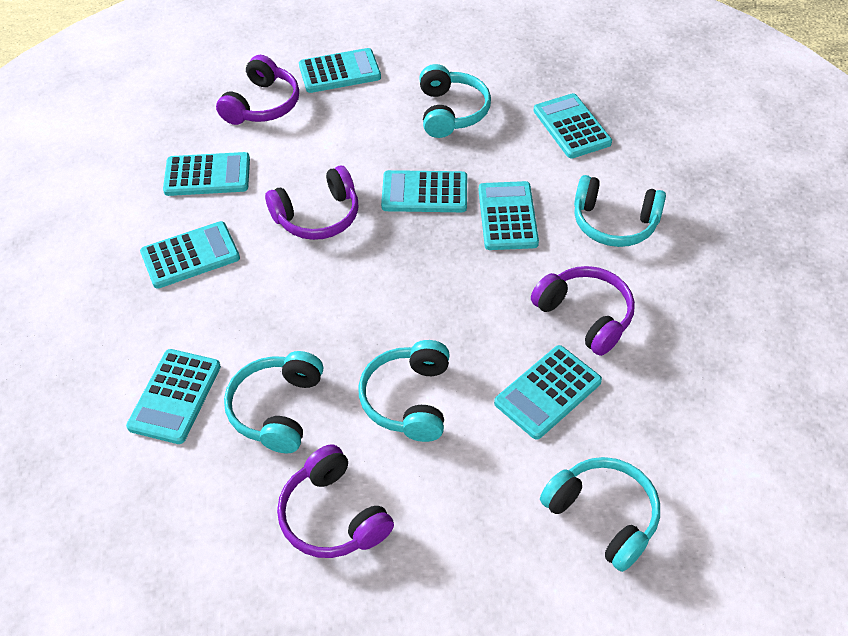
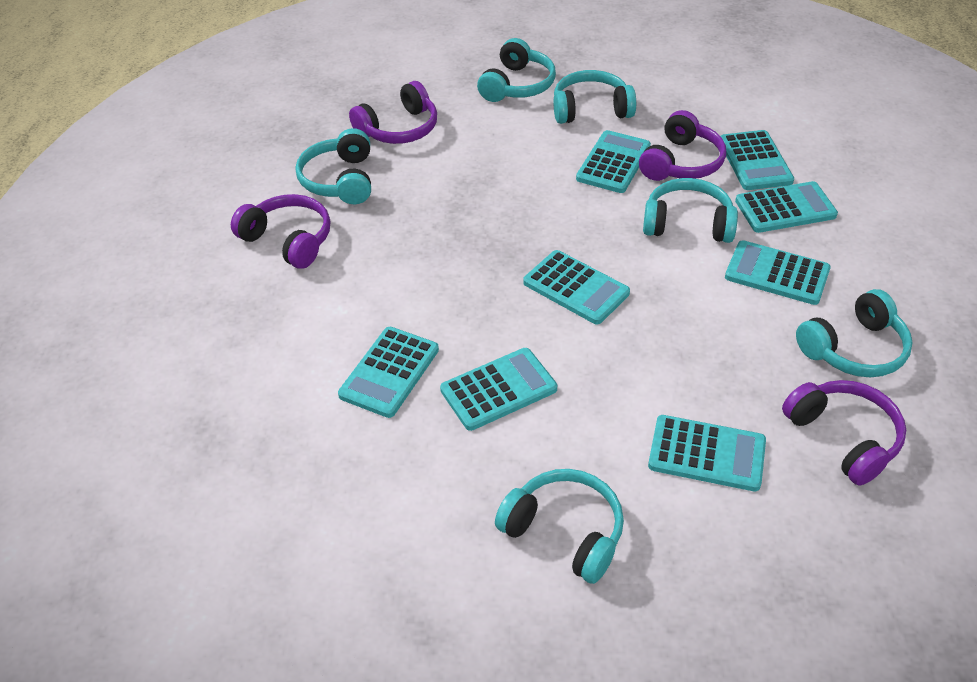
turquoise headphones: 5 -> 6

